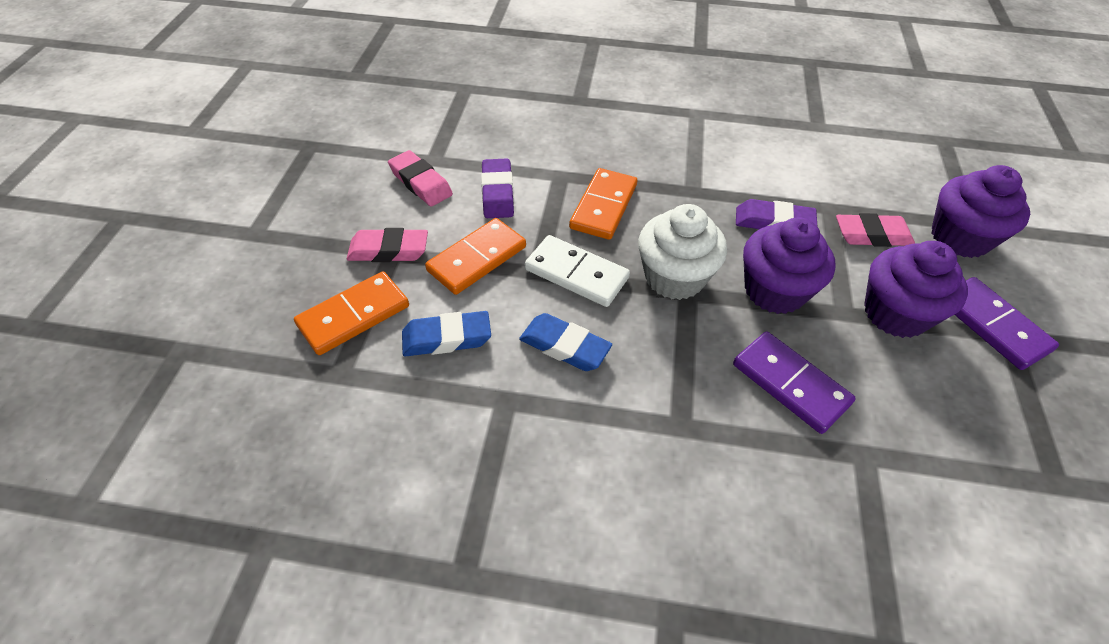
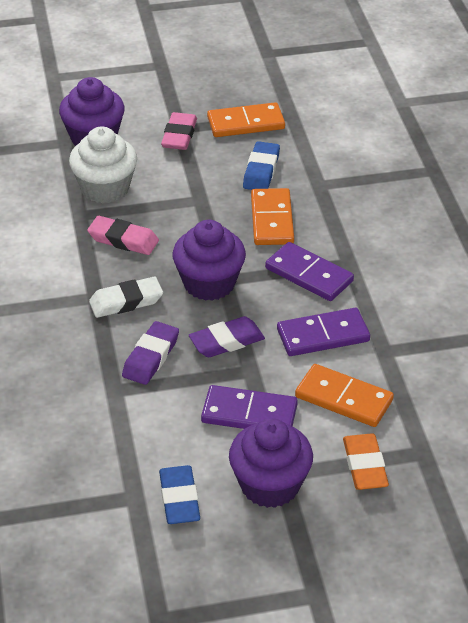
orange eraser: 0 -> 1
pink eraser: 3 -> 2
purple domino: 2 -> 3
white domino: 1 -> 0
white eraser: 0 -> 1

